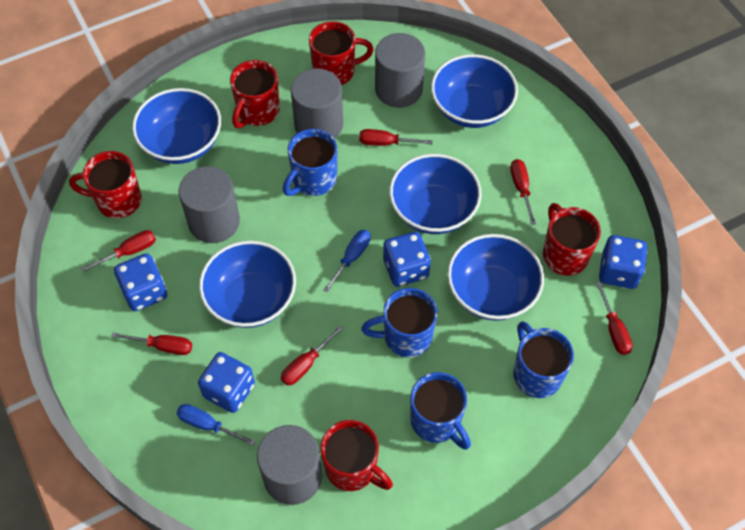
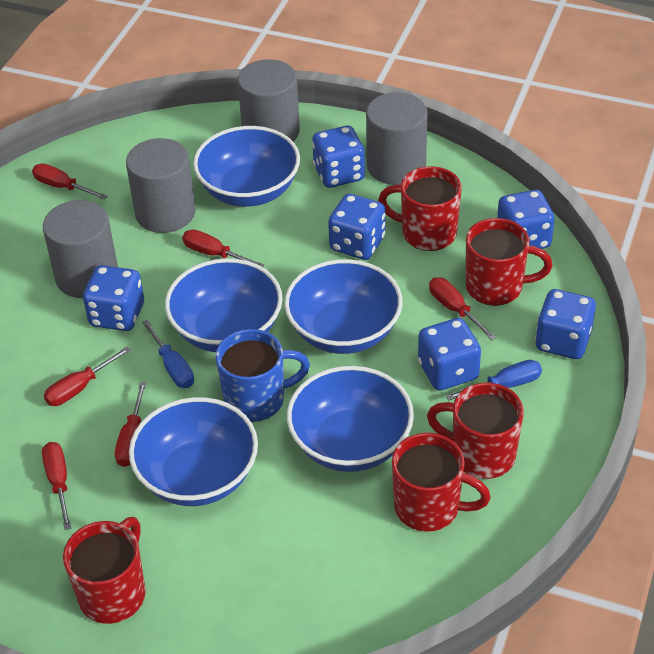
blue dice: 4 -> 6
blue mug: 4 -> 1

